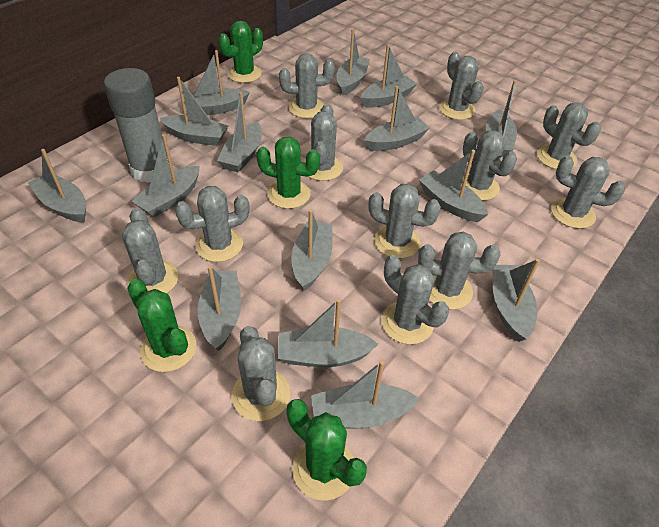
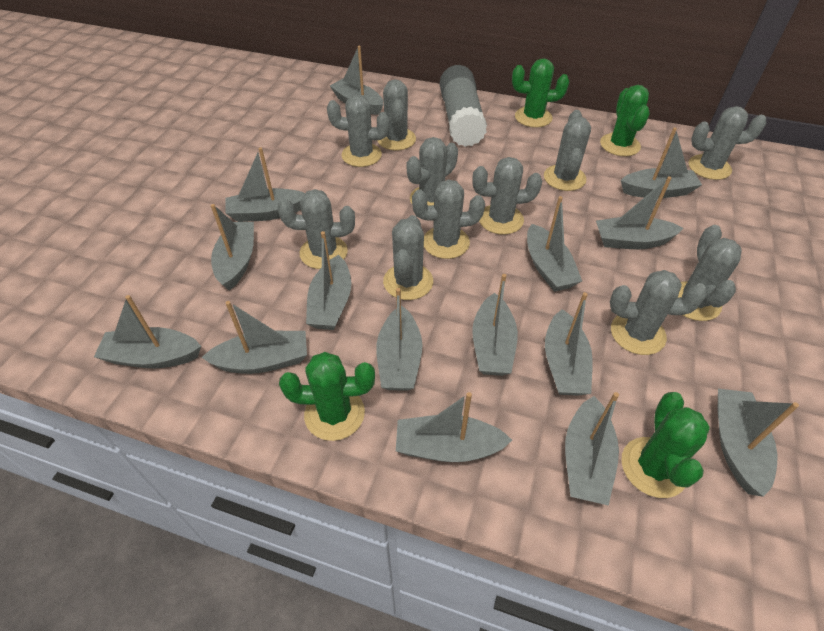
grey cactus: 12 -> 11

